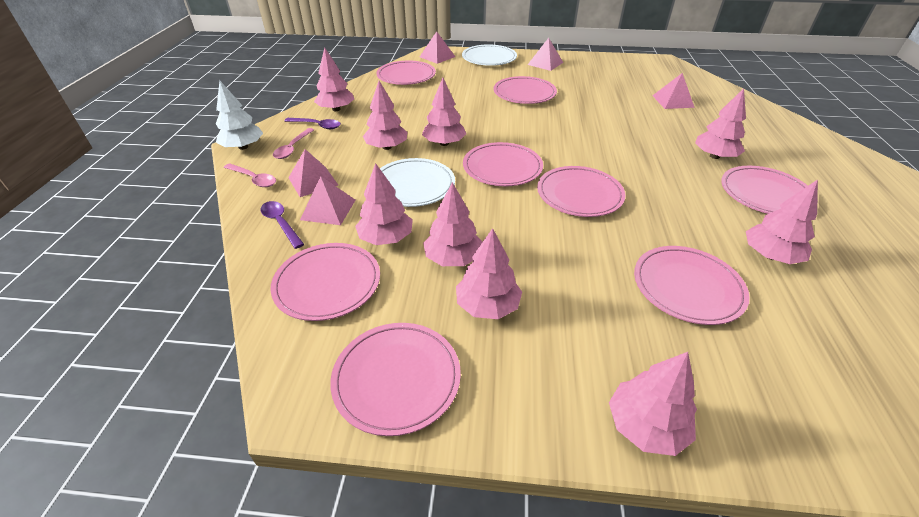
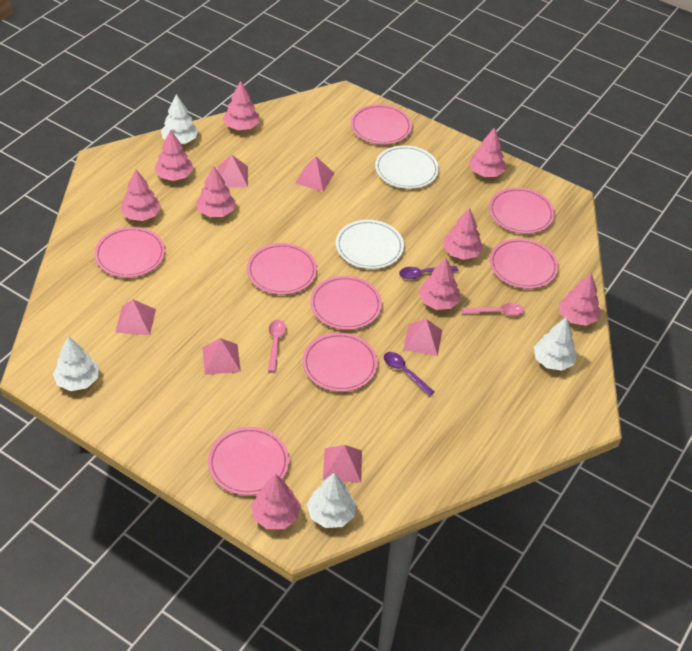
pink pyramid: 5 -> 6
white tree: 1 -> 4

